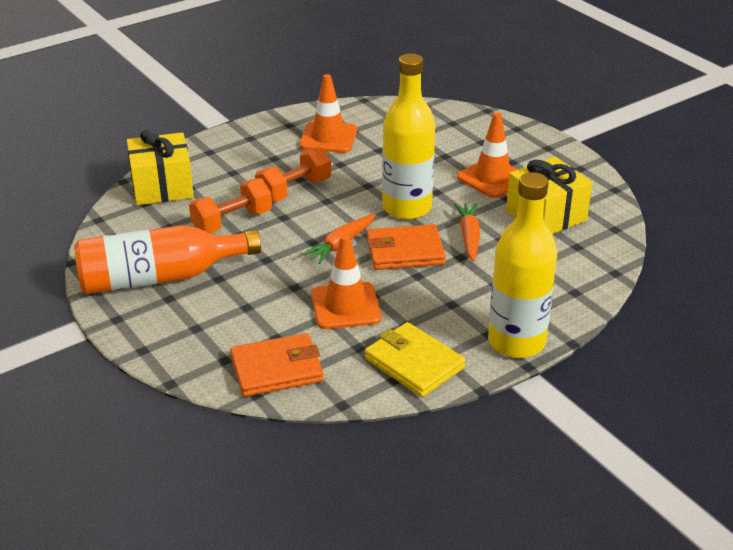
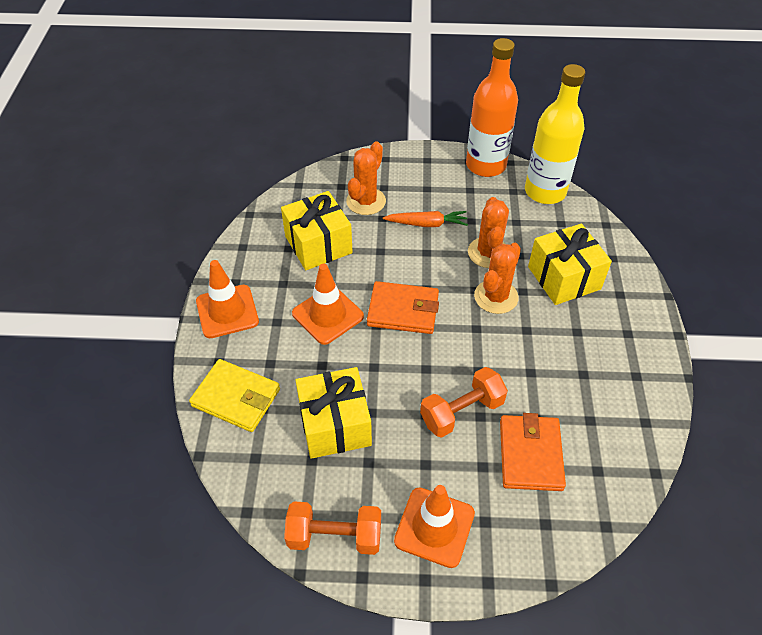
orange cactus: 0 -> 3
orange carrot: 2 -> 1
yellow bottle: 2 -> 1
yellow gift: 2 -> 3

